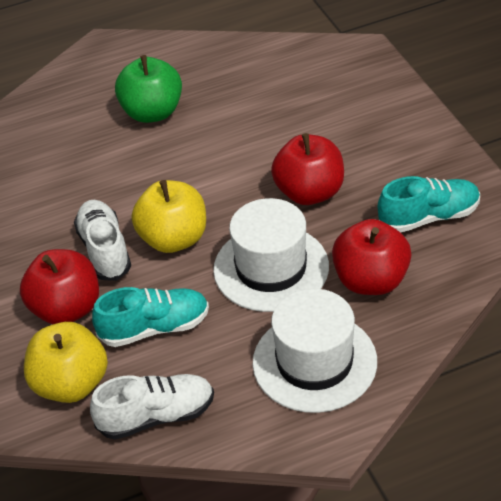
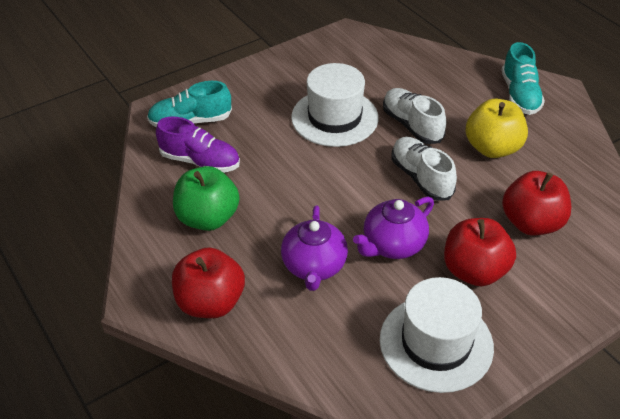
purple shoe: 0 -> 1
purple teapot: 0 -> 2
yellow apple: 2 -> 1

